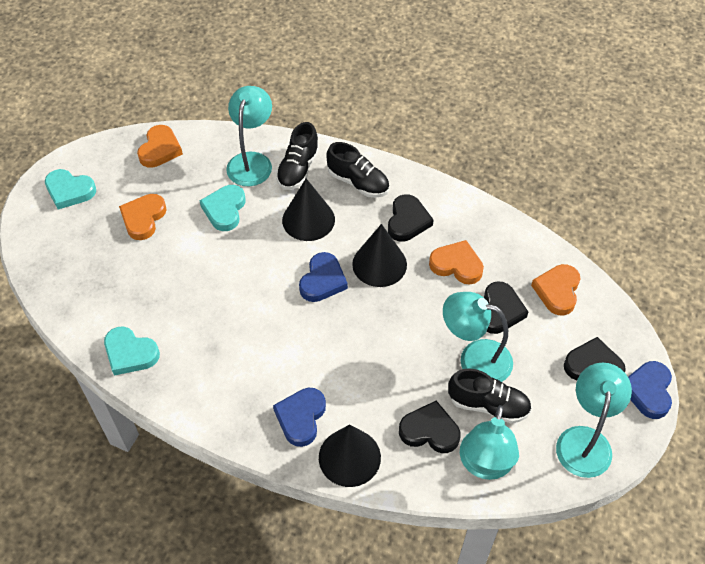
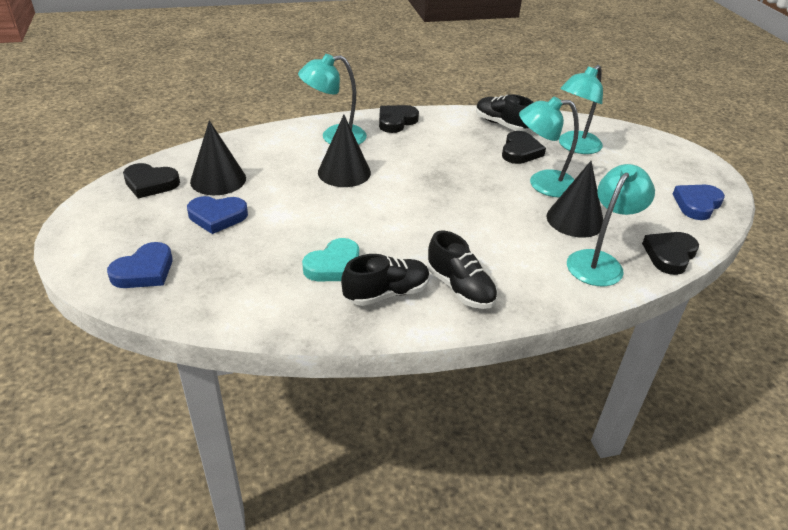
orange heart: 4 -> 0
turquoise heart: 3 -> 1

